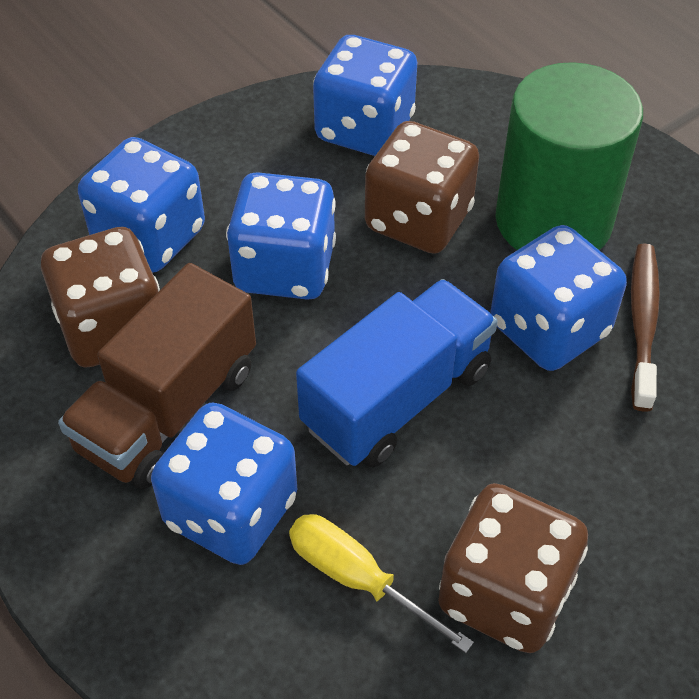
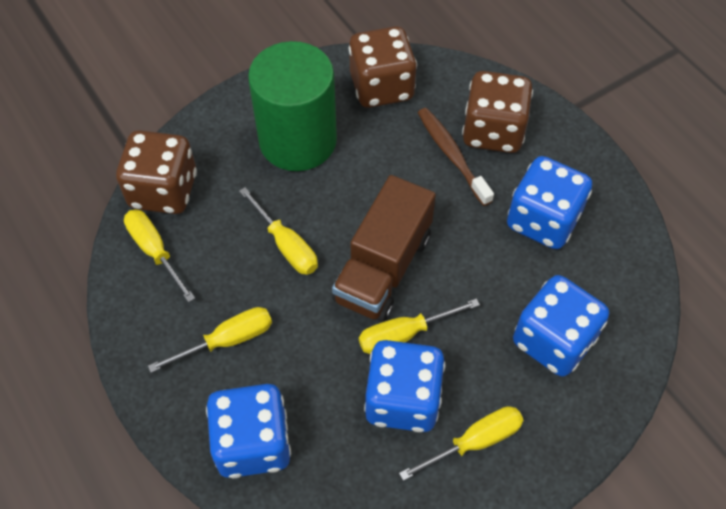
blue dice: 5 -> 4
blue truck: 1 -> 0
yellow screwdriver: 1 -> 5

